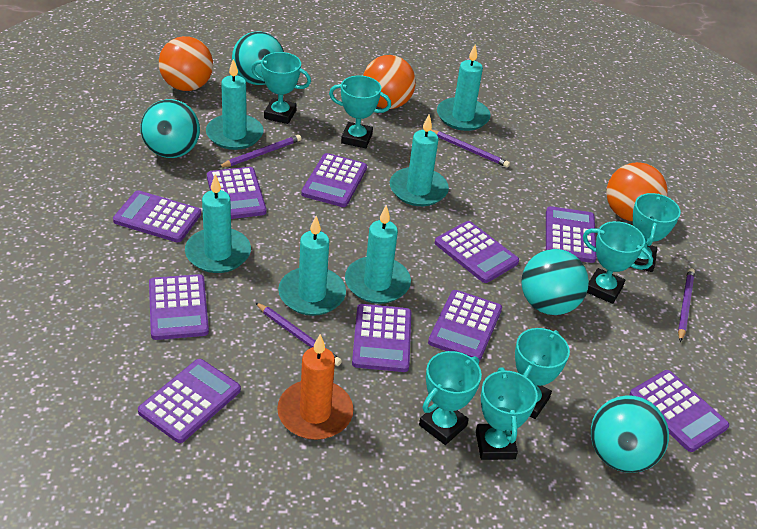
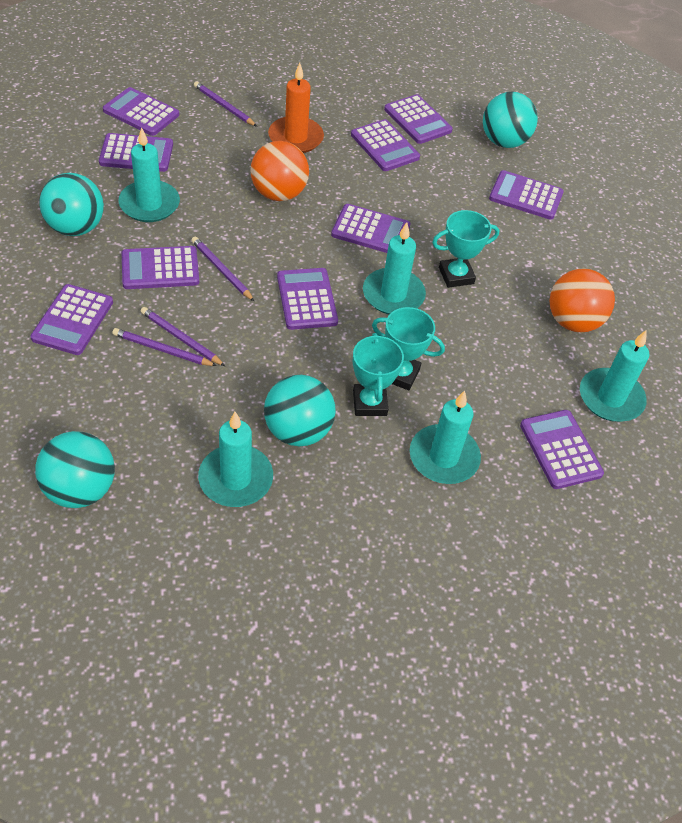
orange ball: 3 -> 2
turquoise candle: 6 -> 5
turquoise trophy: 7 -> 3

